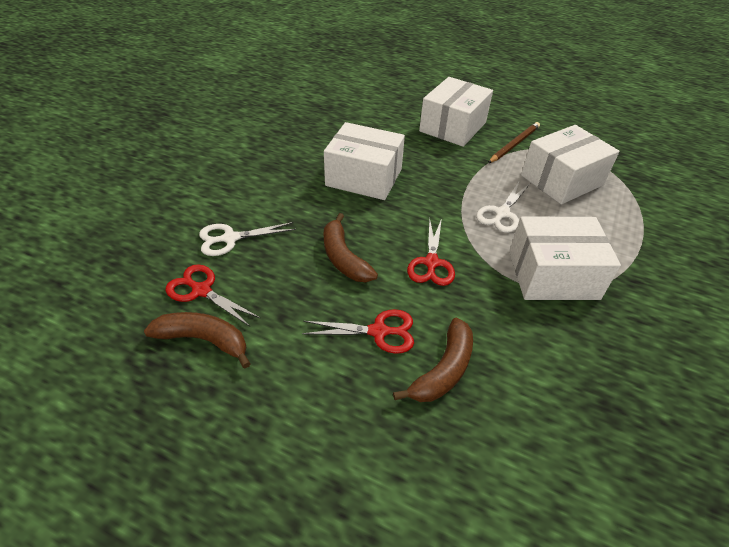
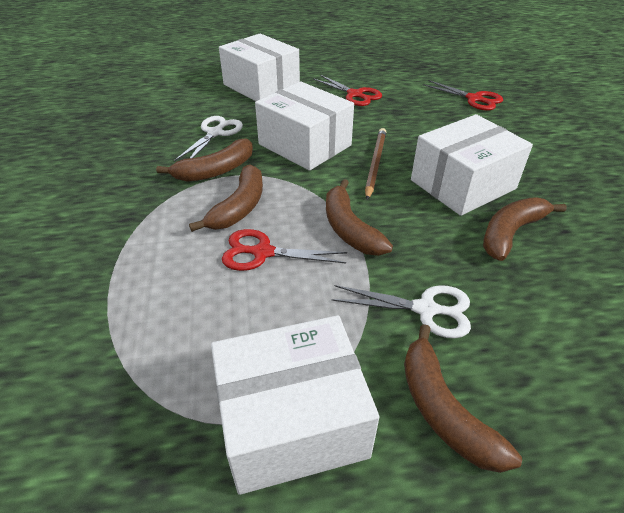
brown banana: 3 -> 5

